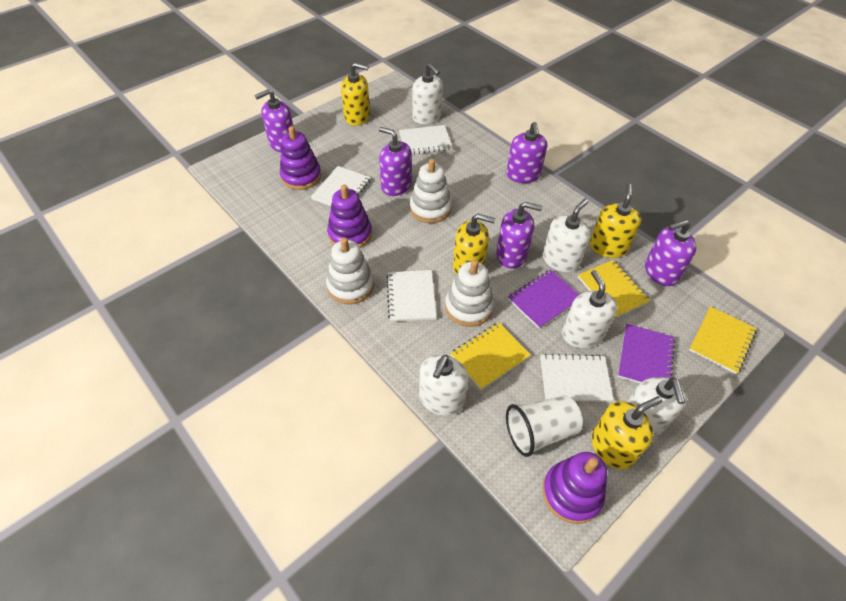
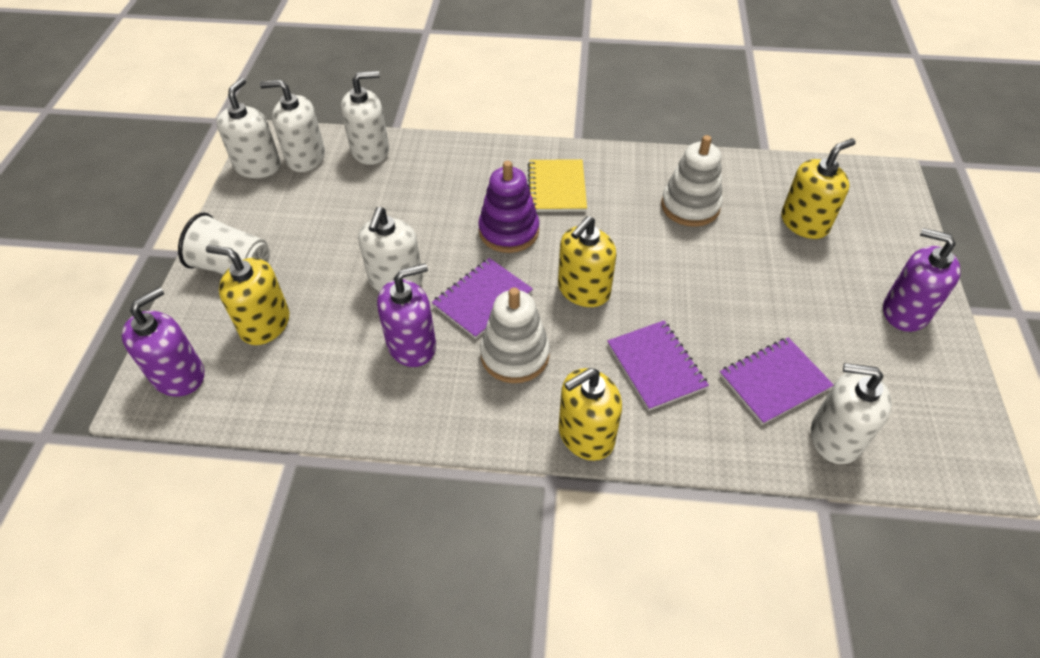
purple notebook: 2 -> 3
purple soap dispenser: 5 -> 3
purple stacking toy: 3 -> 1
white notebook: 4 -> 0
white stacking toy: 3 -> 2
yellow notebook: 3 -> 1

